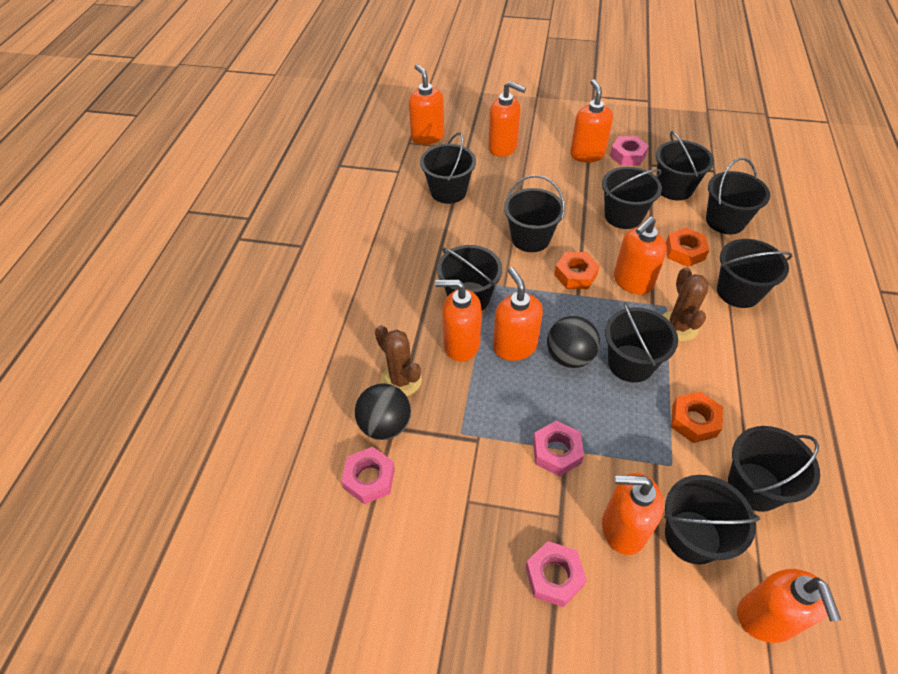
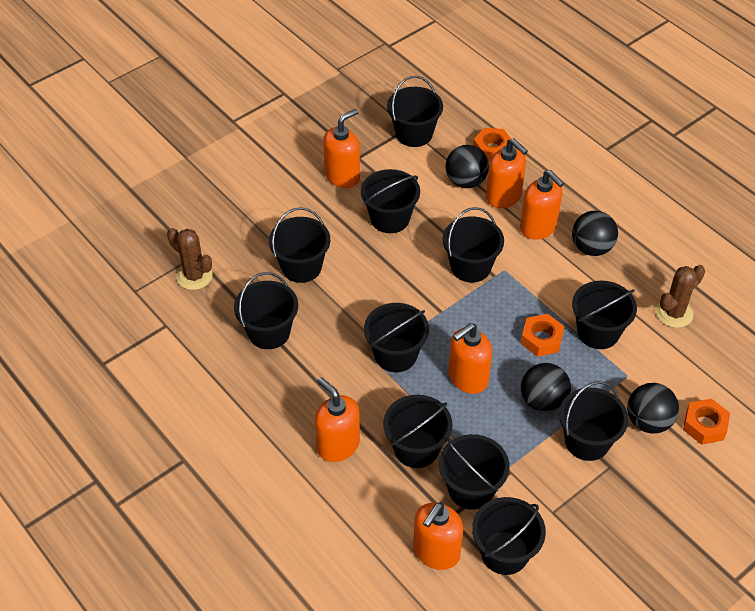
black ball: 2 -> 4
black bucket: 10 -> 11
orange soap dispenser: 8 -> 6
pink nut: 4 -> 0

